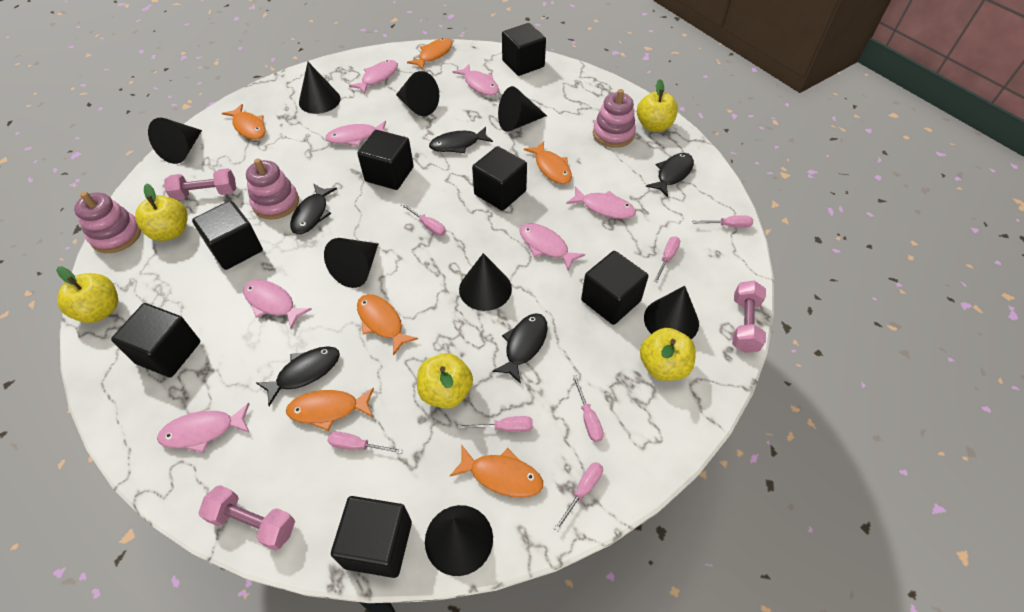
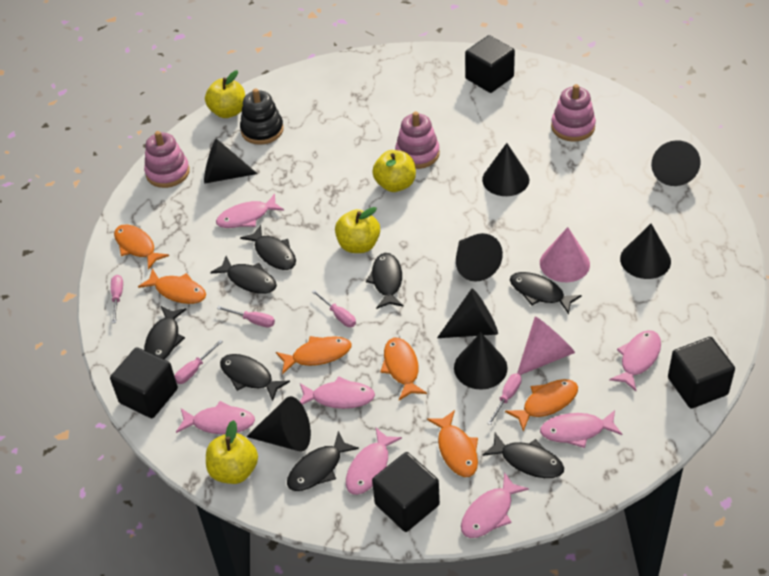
black cube: 7 -> 4
black fish: 5 -> 8
black stacking toy: 0 -> 1
pink cone: 0 -> 2
pink dumbbell: 3 -> 0
pink screwdriver: 7 -> 5
yellow apple: 5 -> 4

